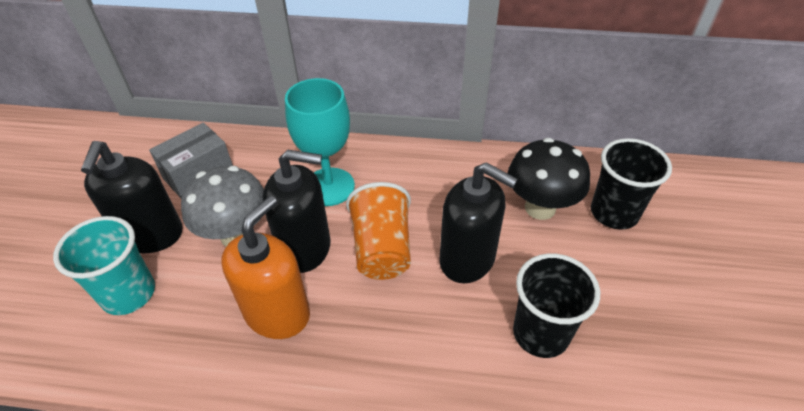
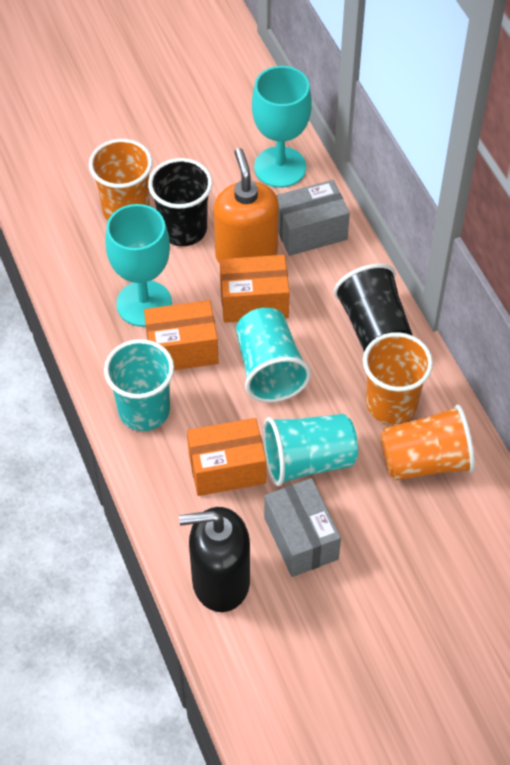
black mushroom: 1 -> 0
black soap dispenser: 3 -> 1
grey box: 1 -> 2
grey mushroom: 1 -> 0
orange box: 0 -> 3
orange cup: 1 -> 3
turquoise cup: 1 -> 3
turquoise goblet: 1 -> 2

